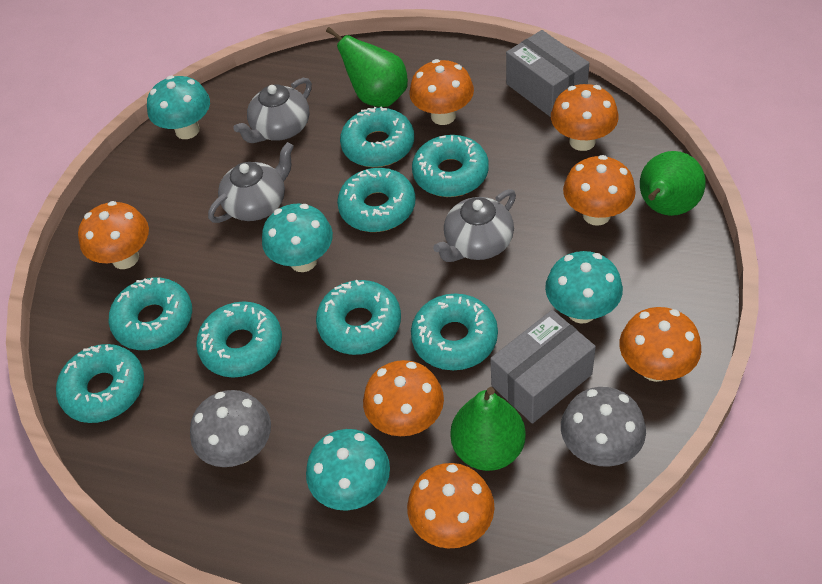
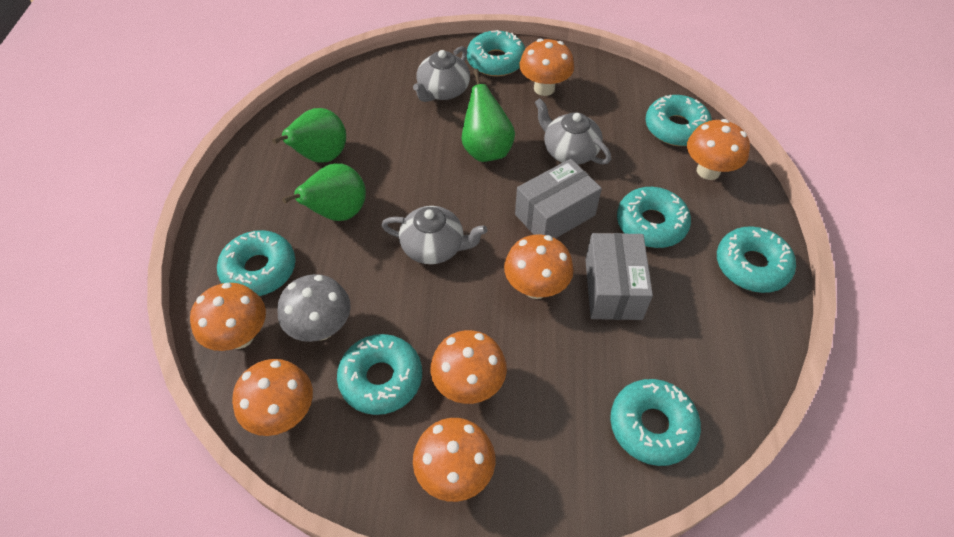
grey mushroom: 2 -> 1
turquoise donut: 8 -> 7
turquoise mushroom: 4 -> 0

